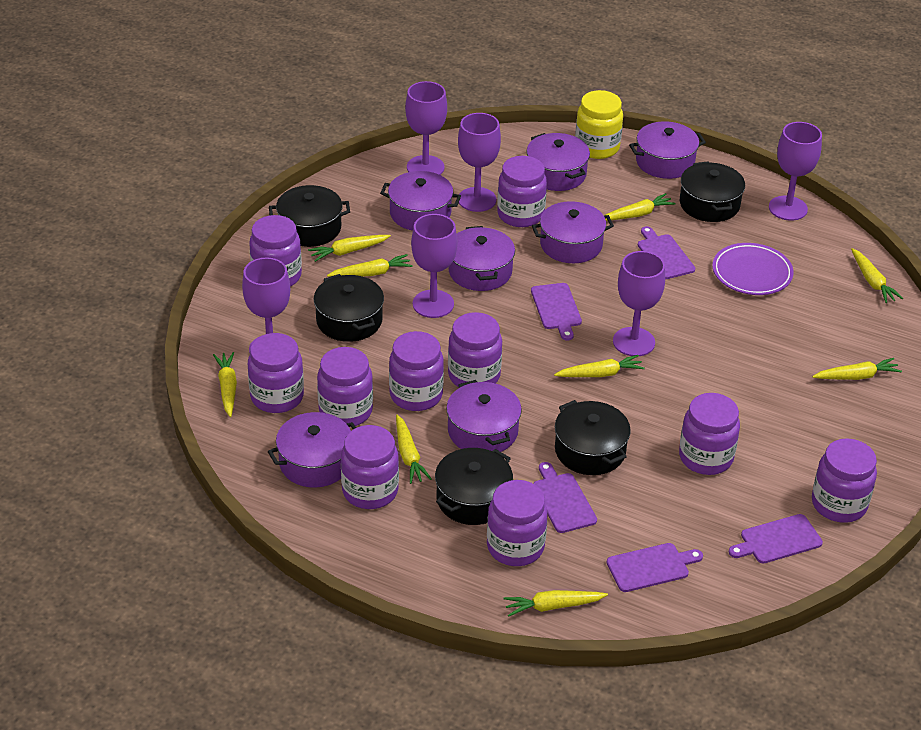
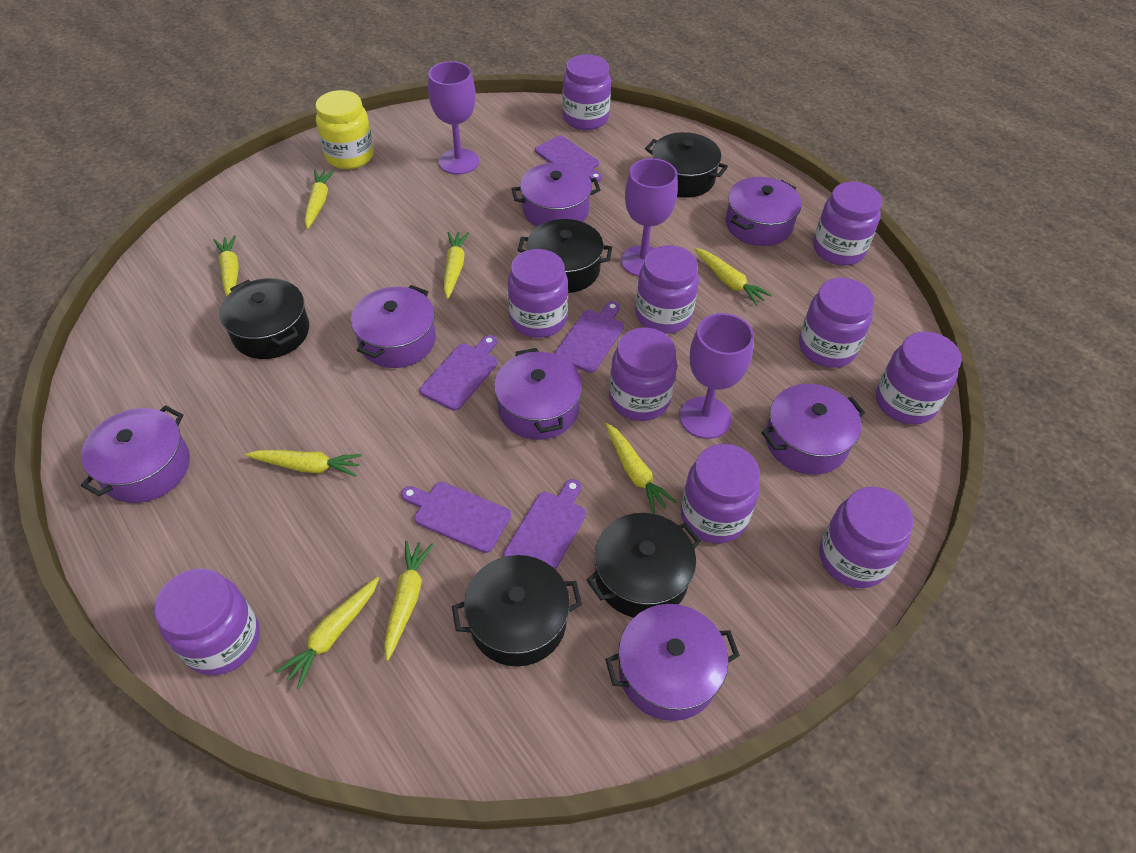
purple goblet: 6 -> 3
purple plate: 1 -> 0
yellow carrot: 9 -> 8

